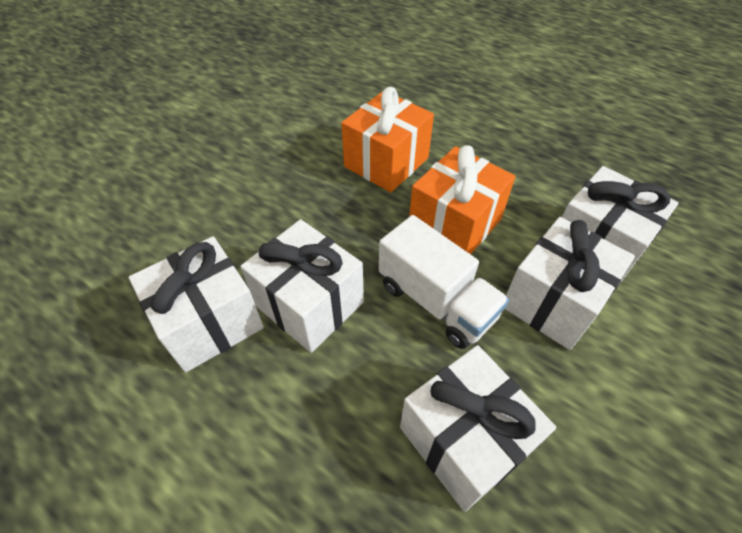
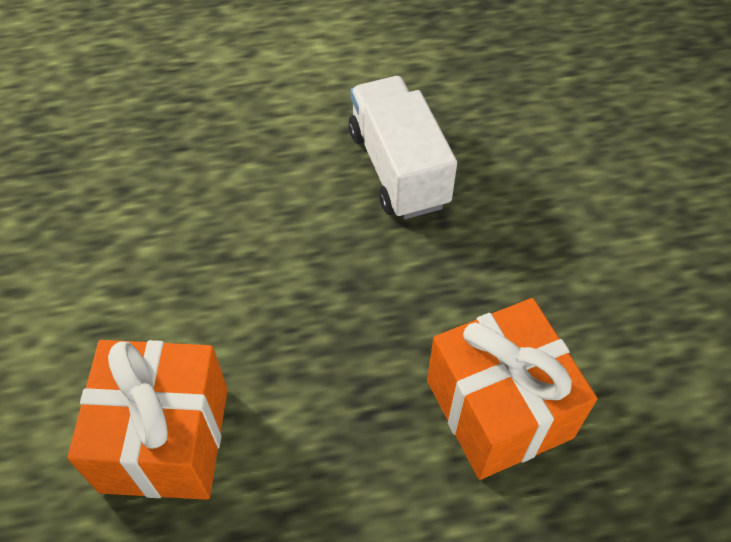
white gift: 5 -> 0

